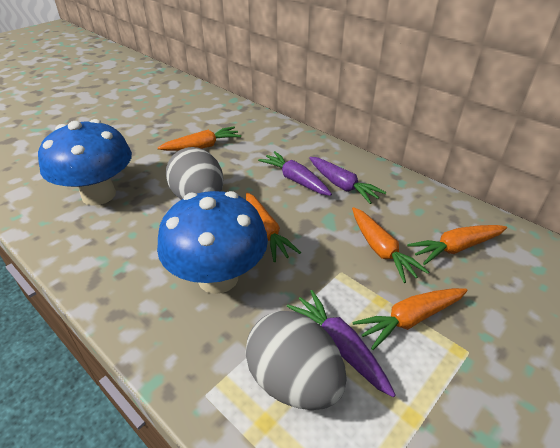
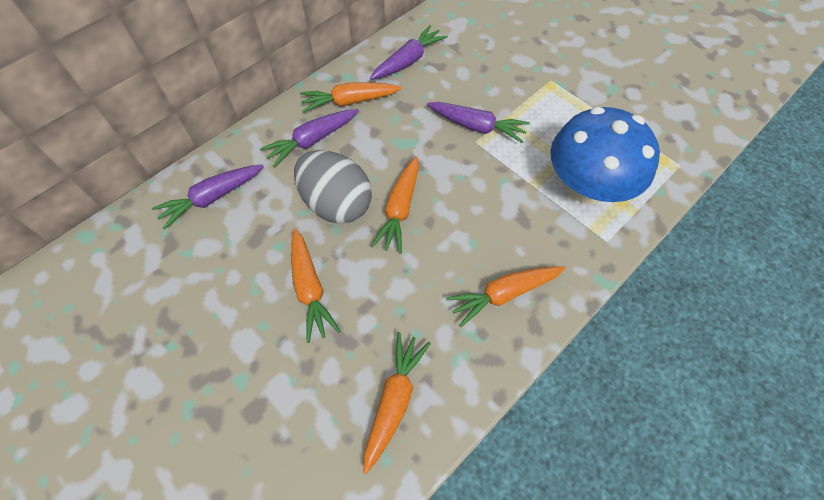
blue mushroom: 2 -> 1
grey egg: 2 -> 1
purple carrot: 3 -> 4

